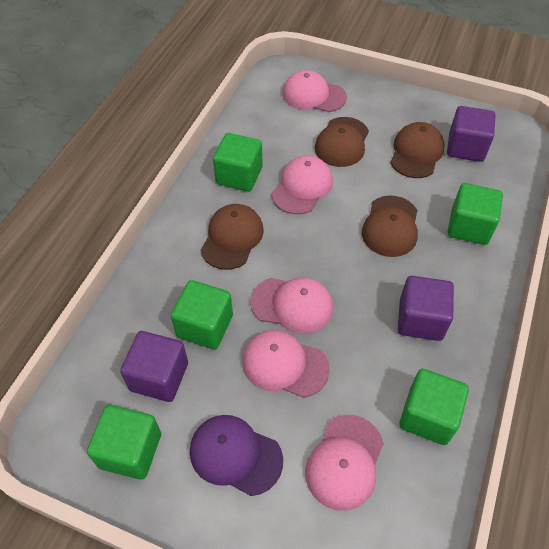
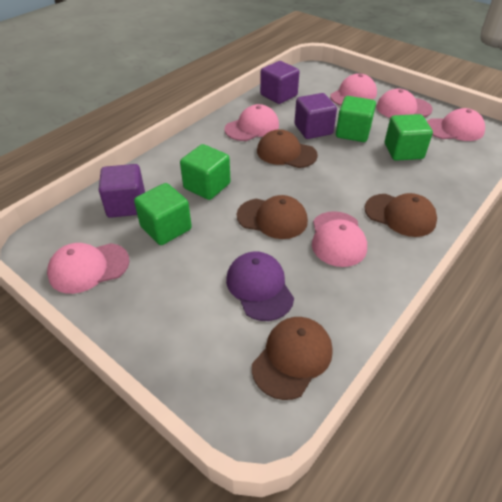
green cube: 5 -> 4
pink cap: 5 -> 6

